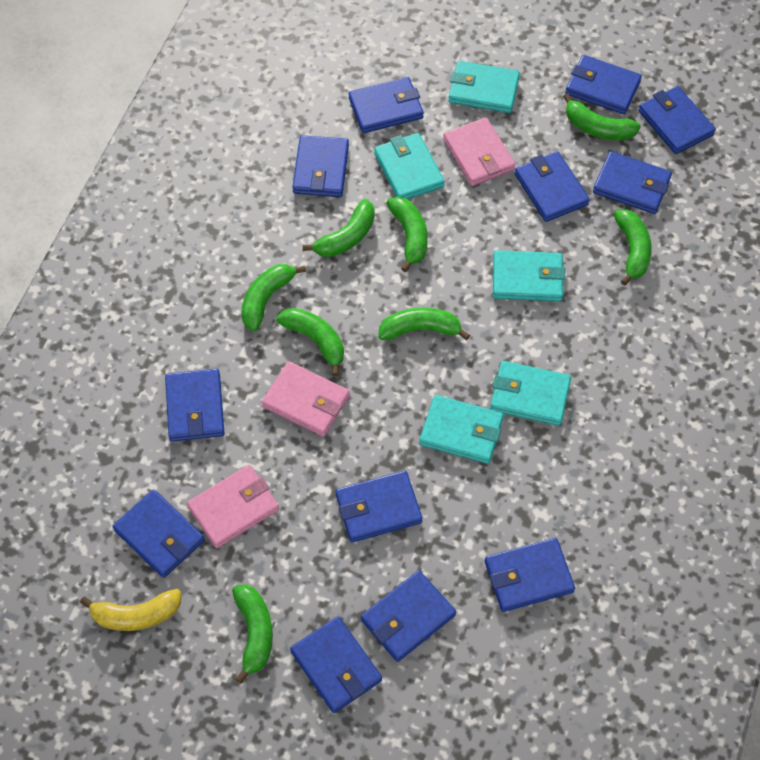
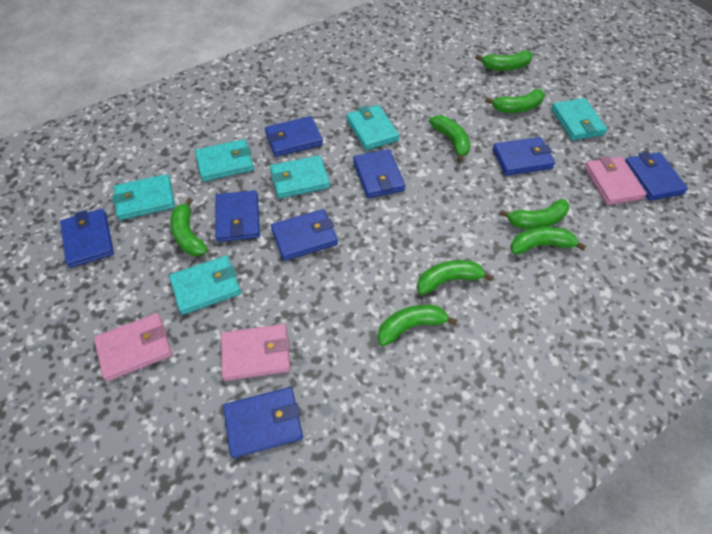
blue wallet: 12 -> 8
turquoise wallet: 5 -> 6
yellow banana: 1 -> 0

